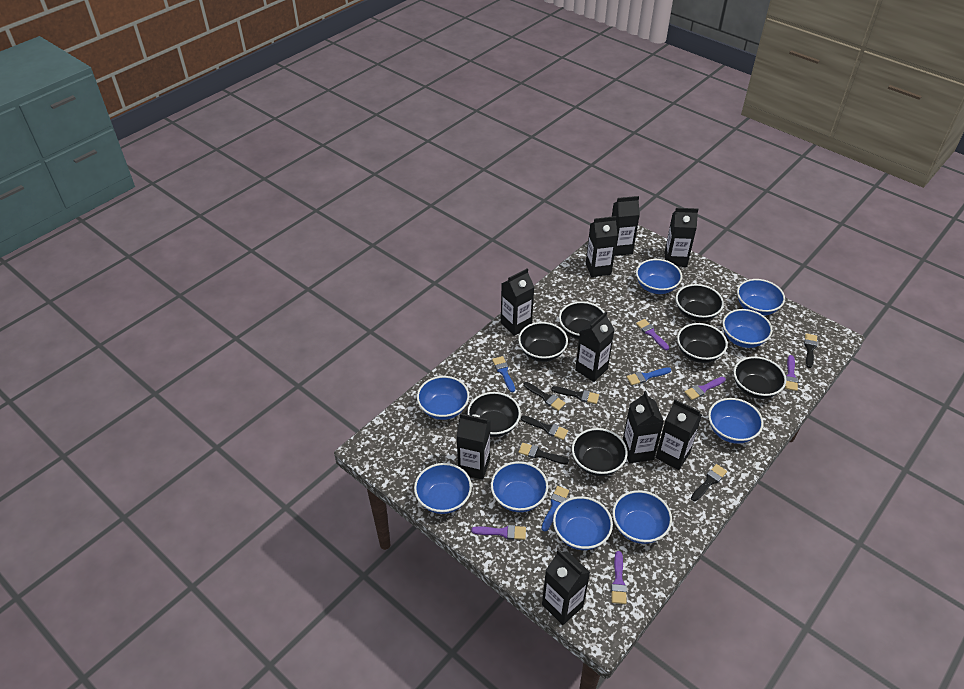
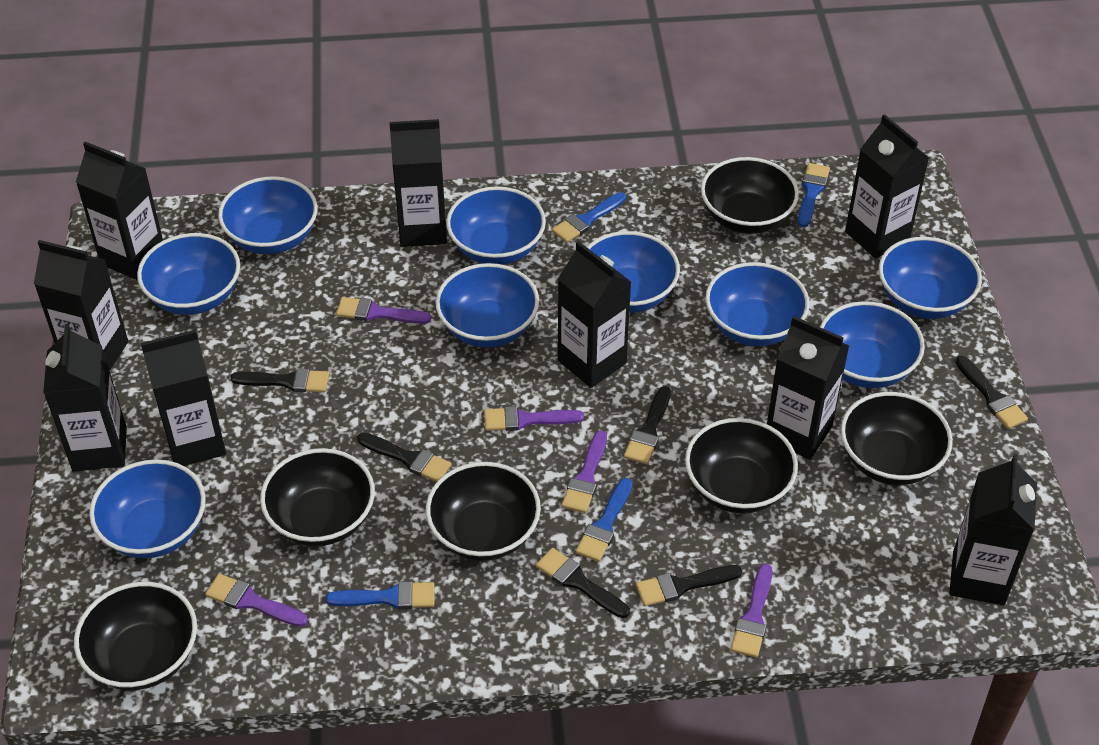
black bowl: 7 -> 6
blue brush: 3 -> 4

